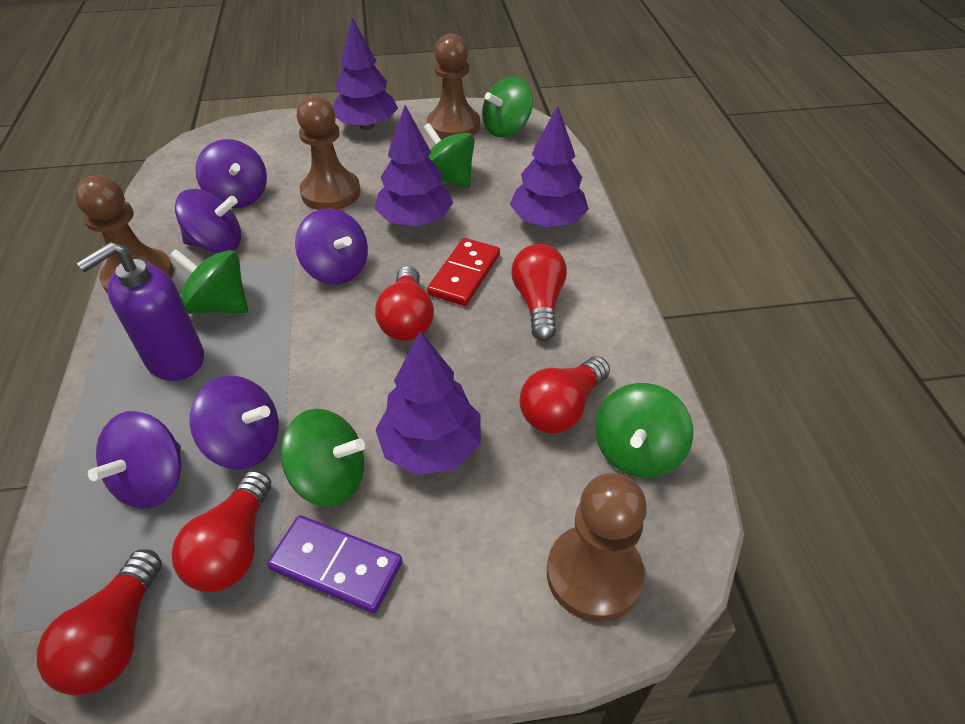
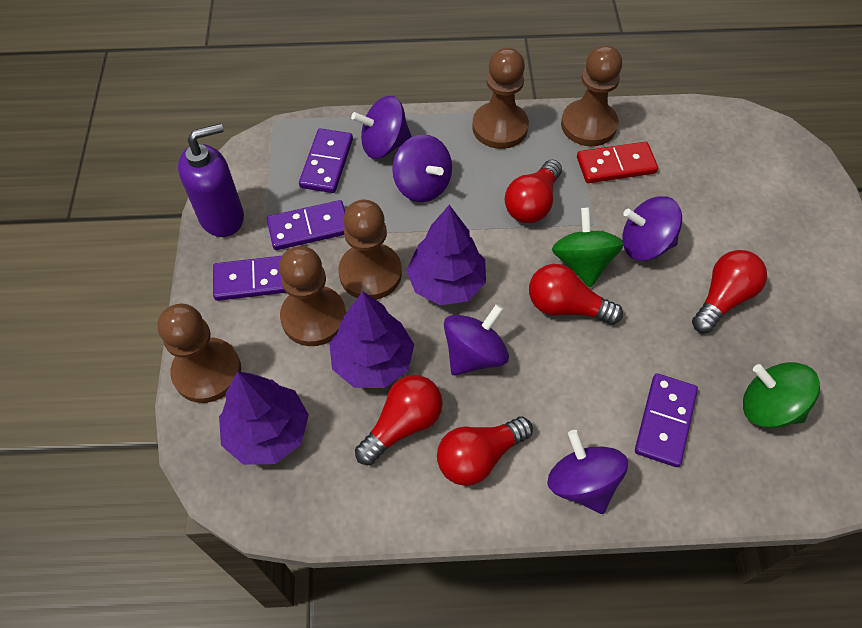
brown pawn: 4 -> 5
green spinning top: 5 -> 2
purple domino: 1 -> 4
purple tree: 4 -> 3

